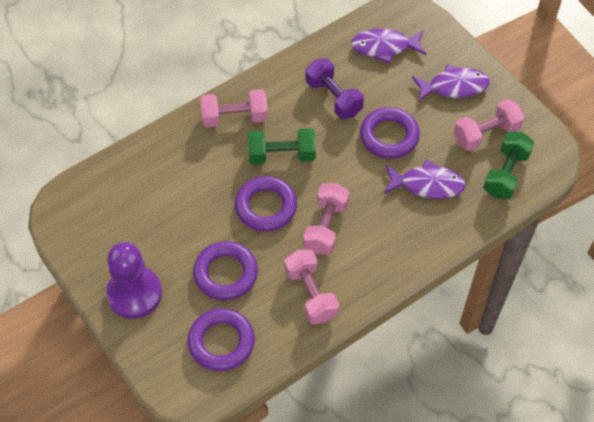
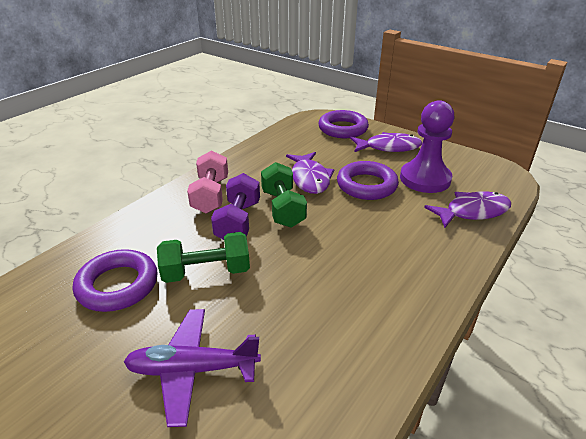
pink dumbbell: 4 -> 1
purple plane: 0 -> 1
purple ring: 4 -> 3

